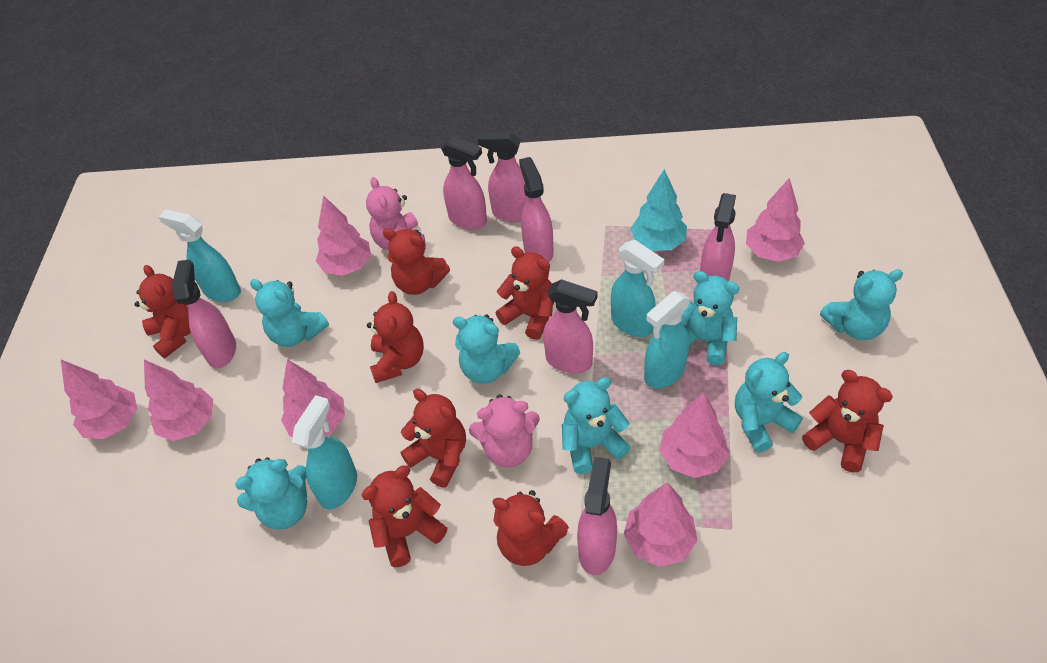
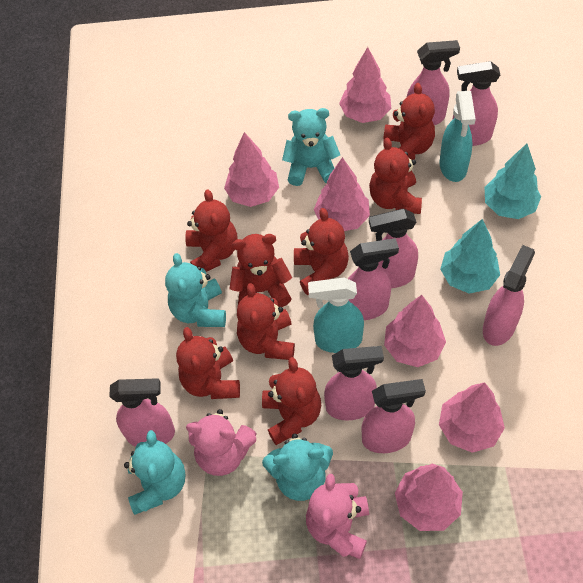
pink spray bottle: 7 -> 8
pink tree: 7 -> 6
turquoise spray bottle: 4 -> 2
turquoise teddy bear: 7 -> 4
turquoise tree: 1 -> 2

